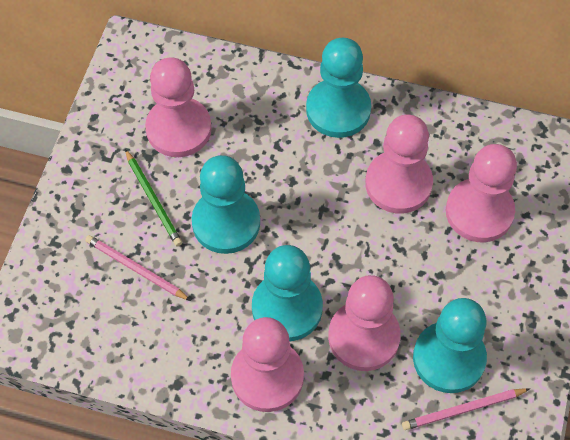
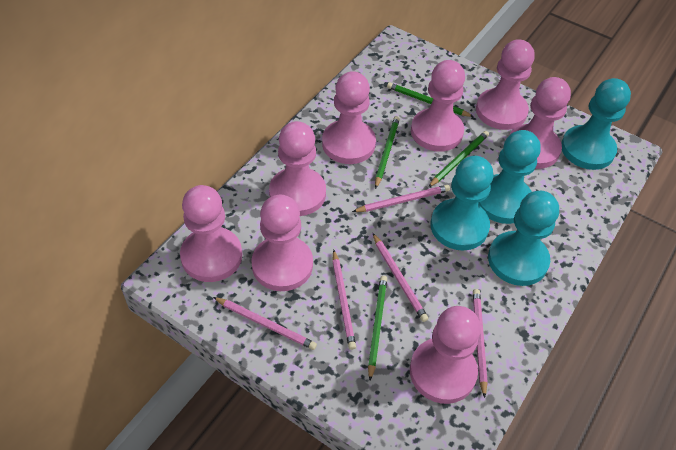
green pencil: 1 -> 4
pink pawn: 5 -> 8
pink pencil: 2 -> 5

